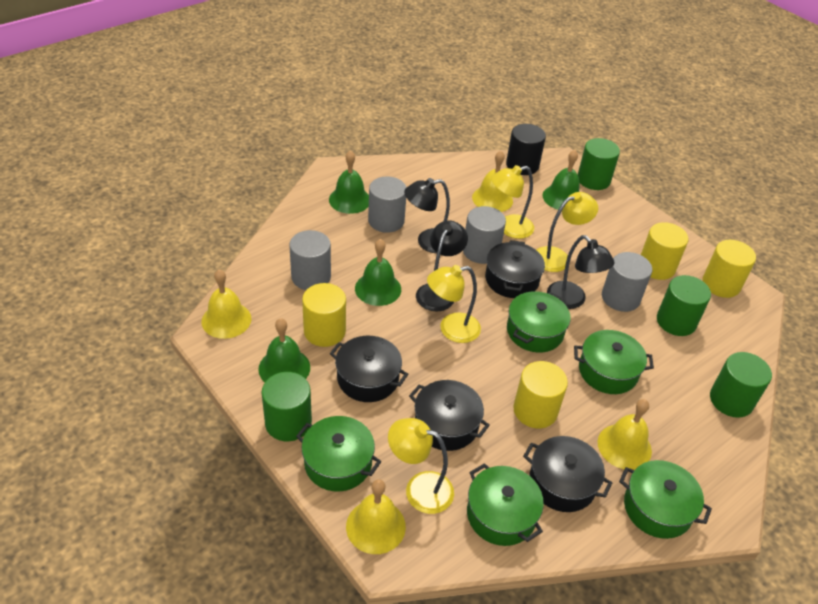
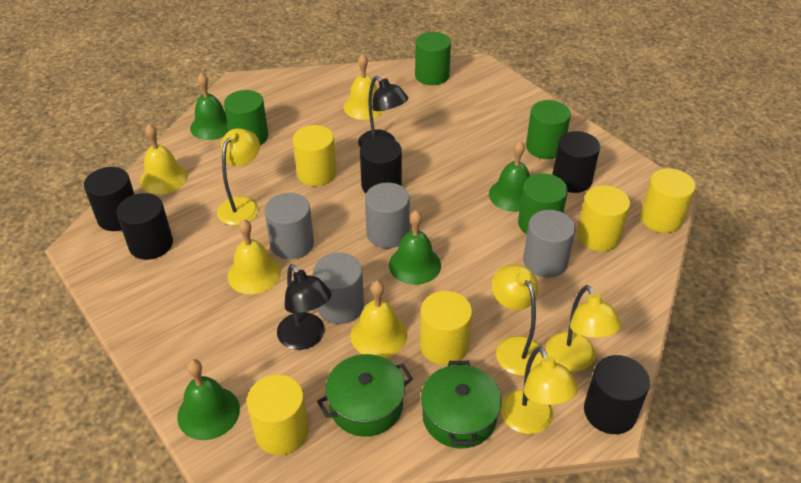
black cylinder: 1 -> 5
black lamp: 3 -> 2
black pot: 4 -> 0
green pot: 5 -> 2
yellow cylinder: 4 -> 5

